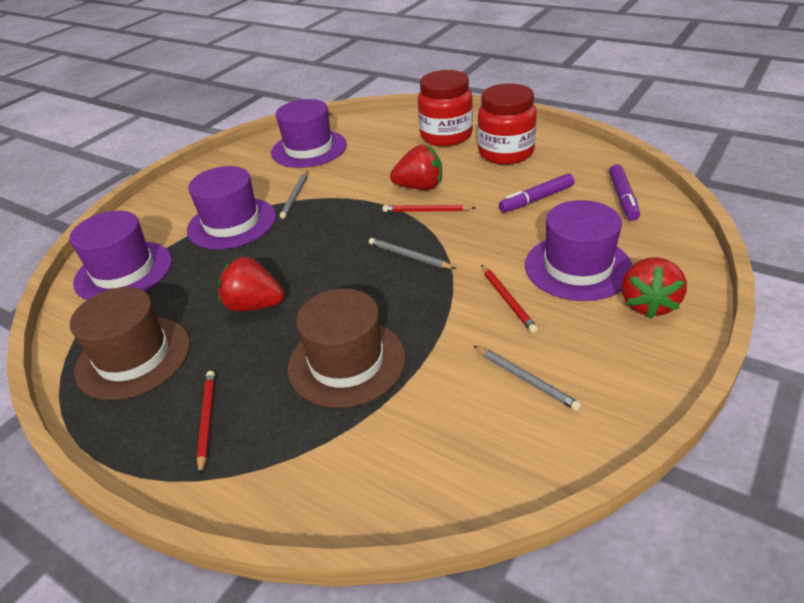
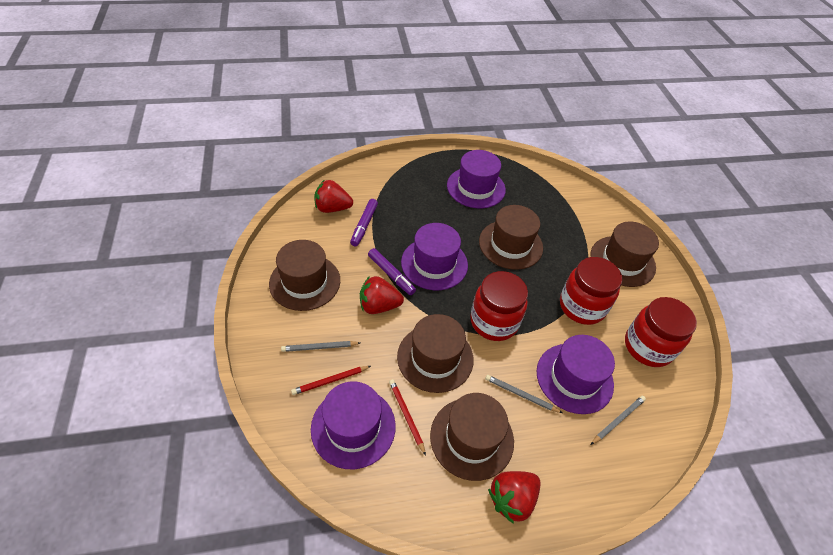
brown hat: 2 -> 5
red jar: 2 -> 3
red pencil: 3 -> 2

